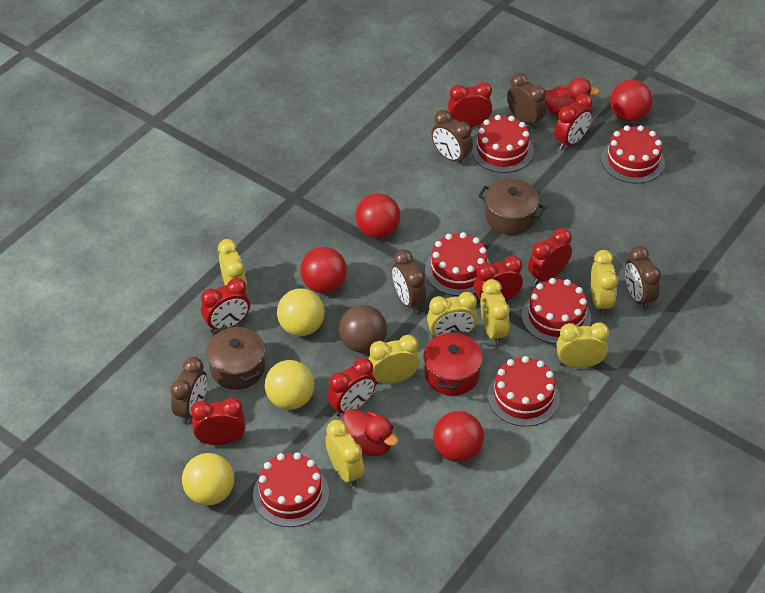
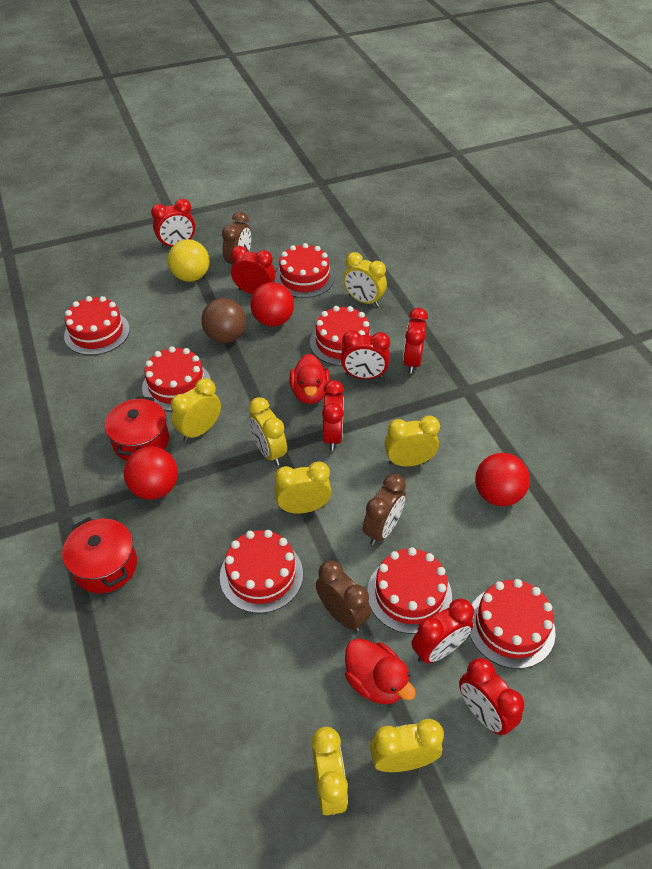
brown clock: 5 -> 3
brown pot: 2 -> 0
red ball: 4 -> 3
red cake: 6 -> 7
red pot: 1 -> 2
yellow ball: 3 -> 1

